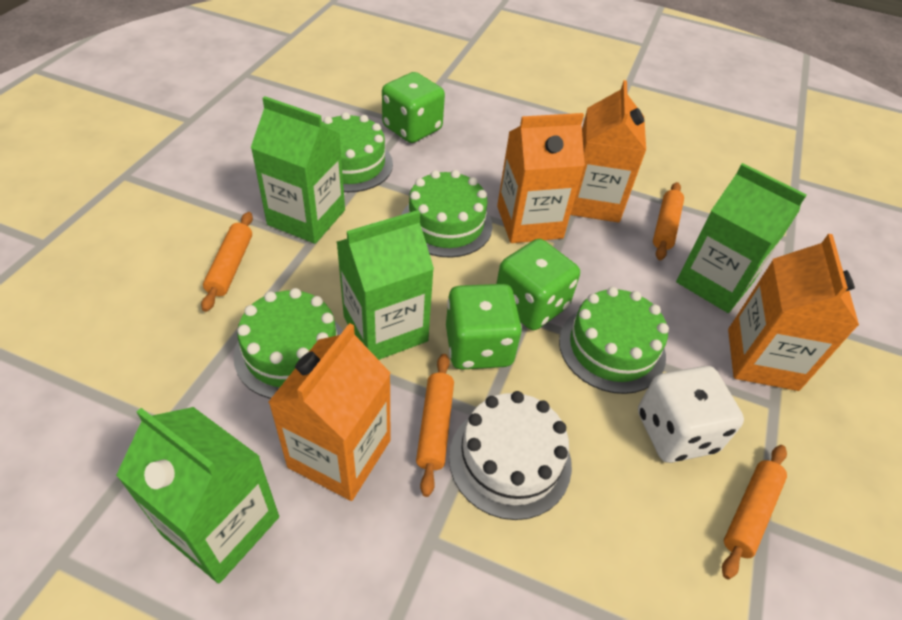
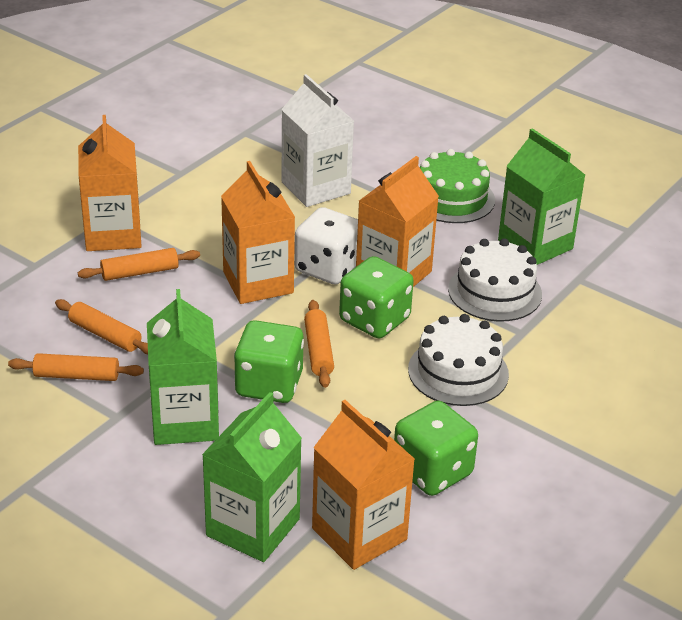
green cake: 4 -> 1
green carton: 4 -> 3
white cake: 1 -> 2
white carton: 0 -> 1

